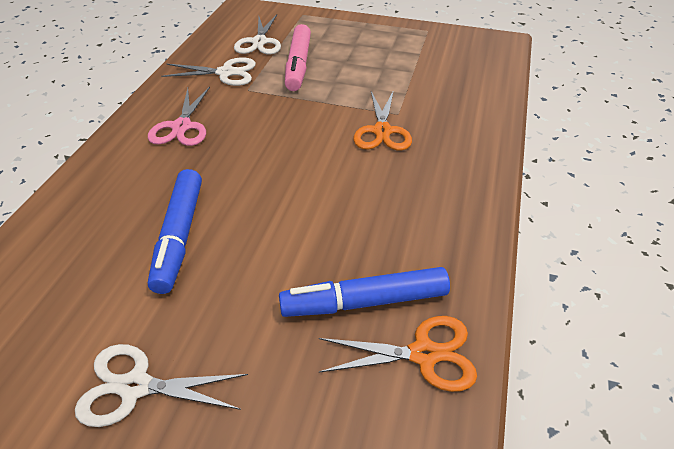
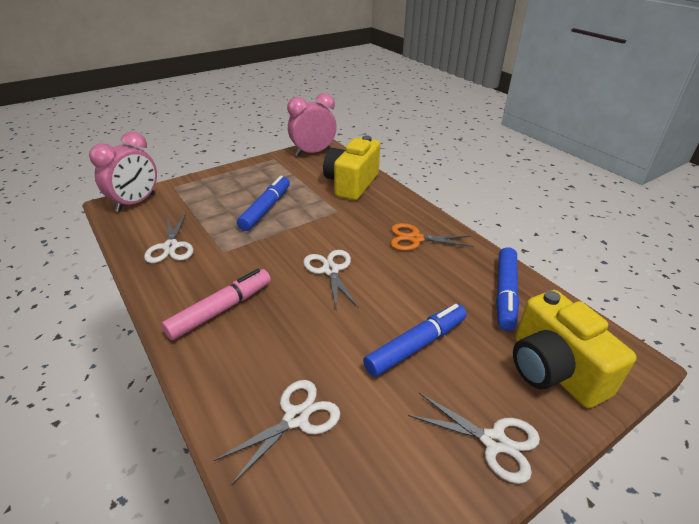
blue marker: 2 -> 3
orange scissors: 2 -> 1
pink clock: 0 -> 2
pink scissors: 1 -> 0
white scissors: 3 -> 4
yellow camera: 0 -> 2

